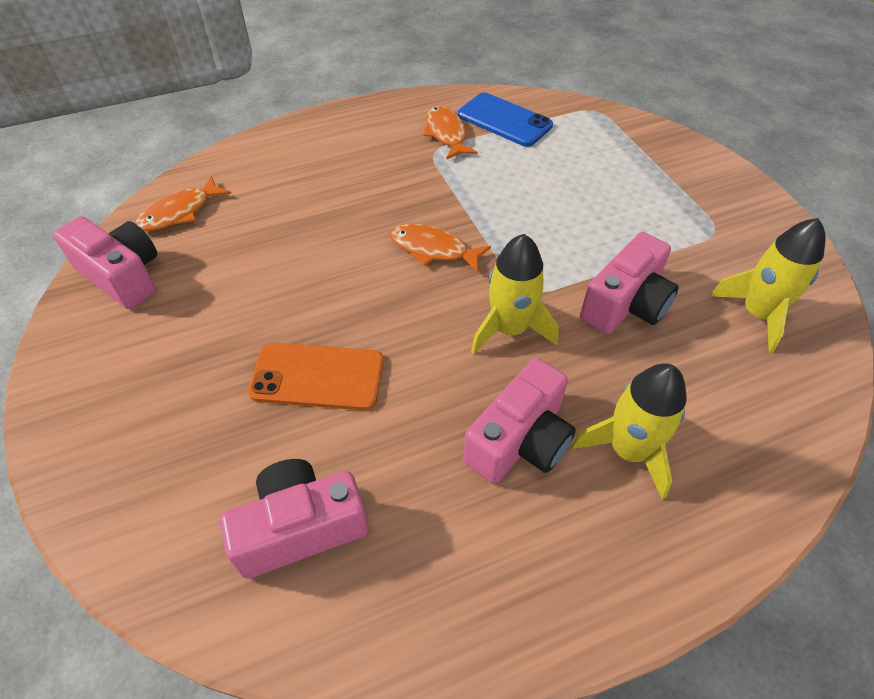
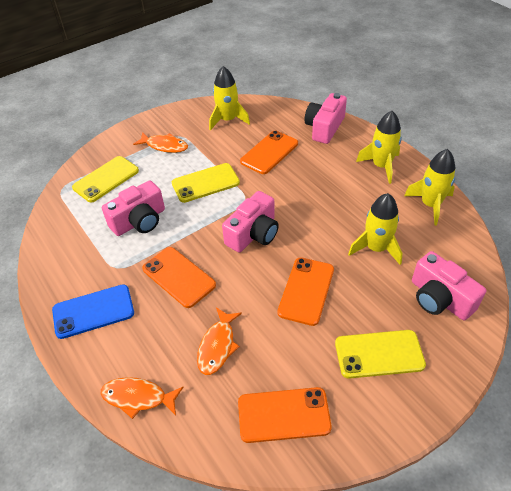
orange phone: 1 -> 4
yellow phone: 0 -> 3
yellow rocket: 3 -> 4

